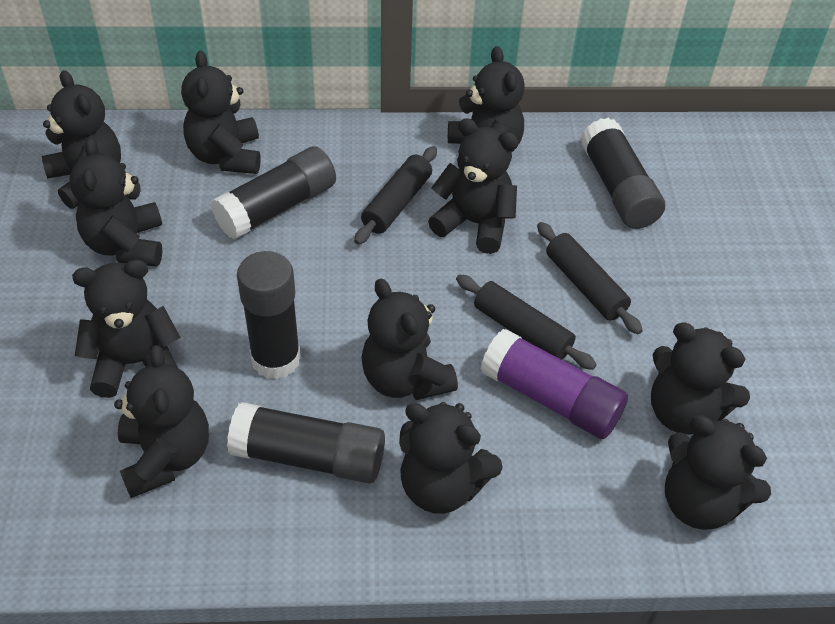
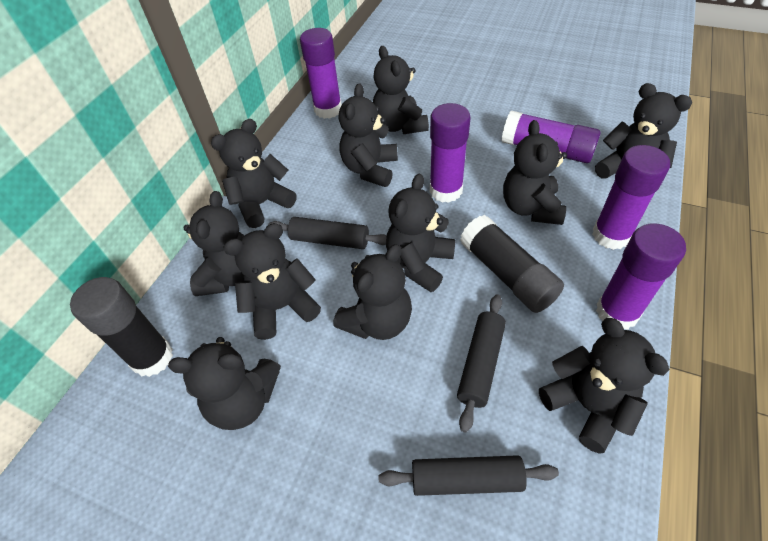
black glue stick: 4 -> 2
purple glue stick: 1 -> 5

